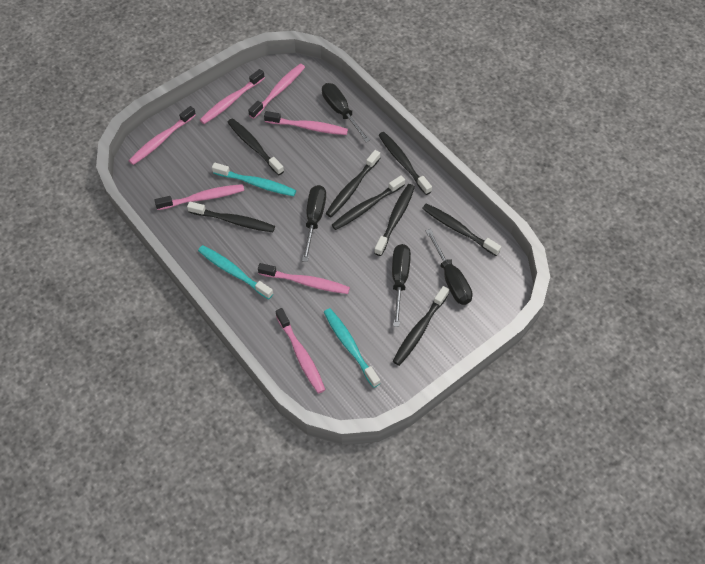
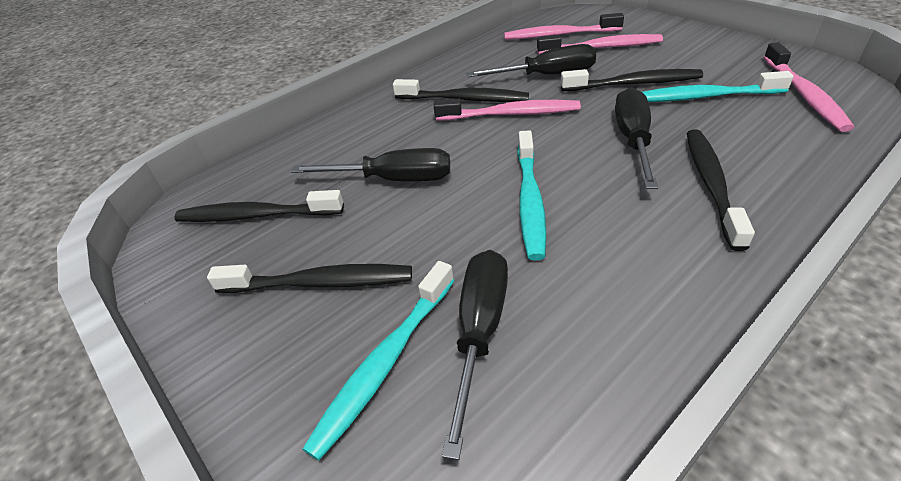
black toothbrush: 8 -> 5
pink toothbrush: 7 -> 4

